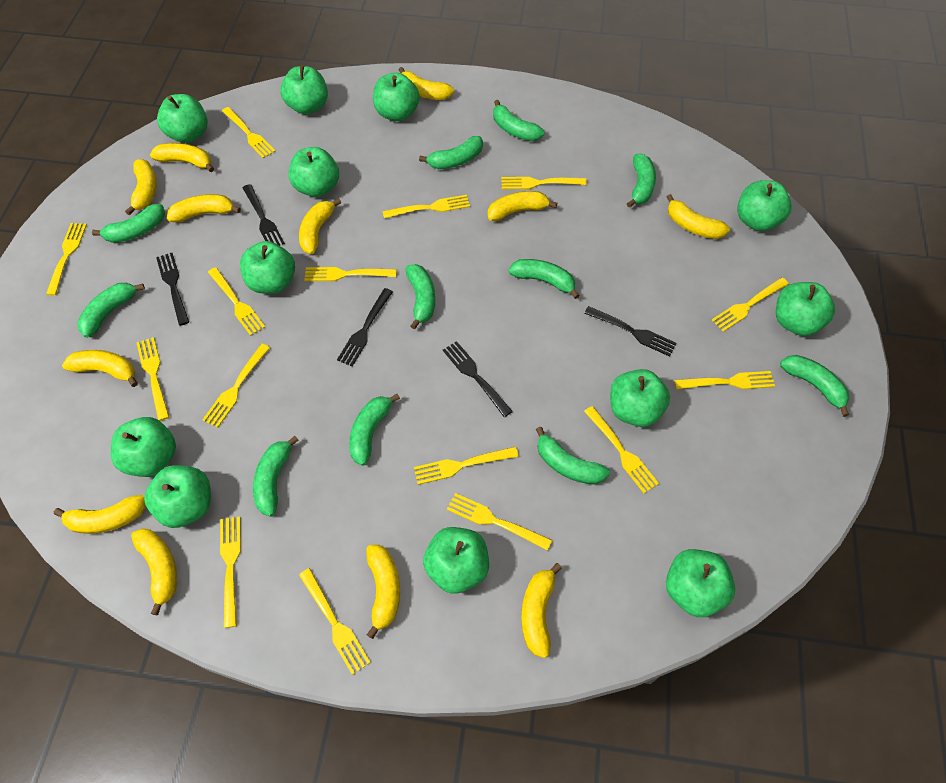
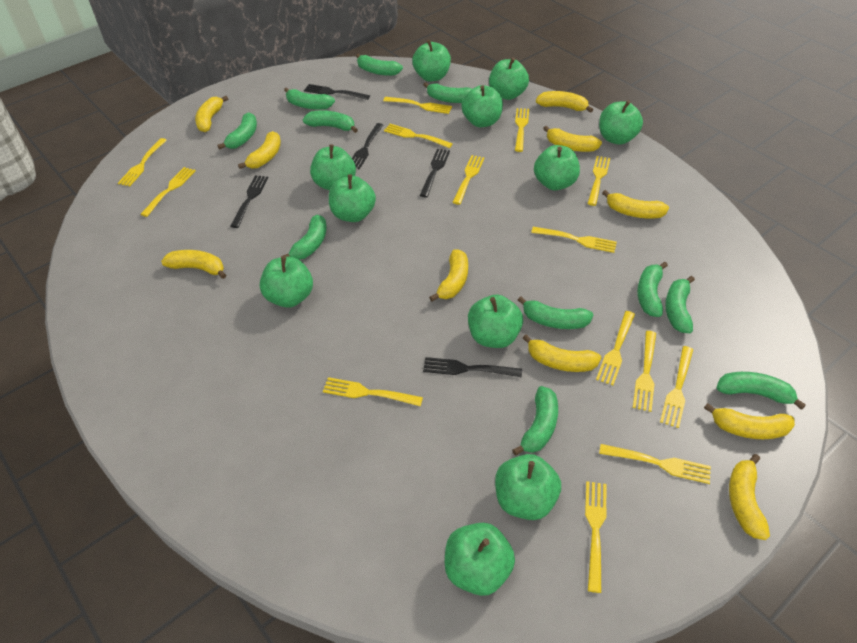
green apple: 12 -> 11
yellow banana: 12 -> 10
yellow fork: 15 -> 14

